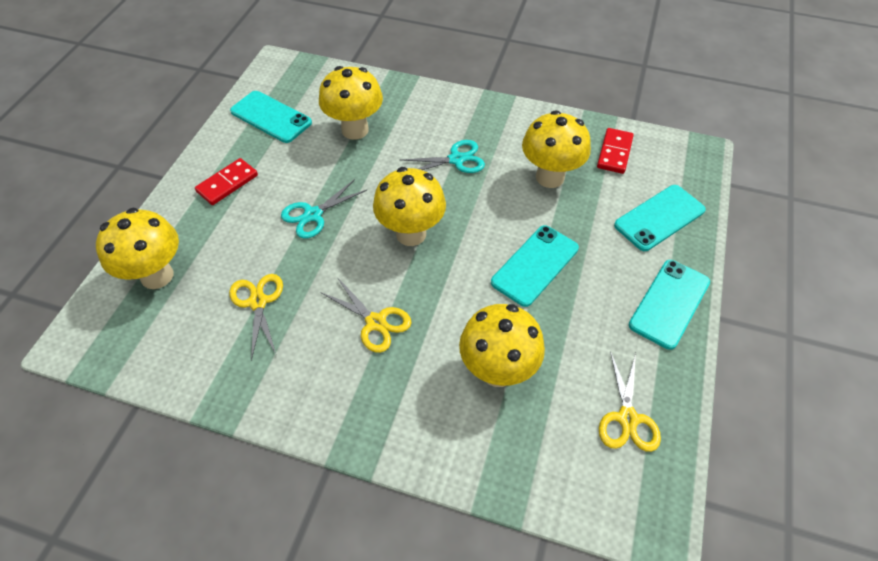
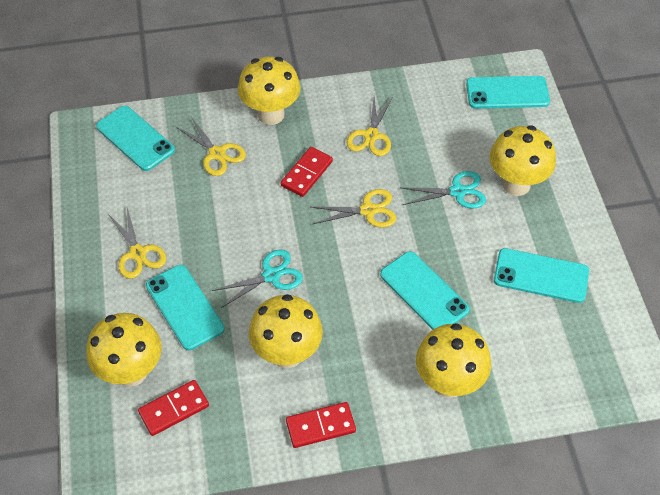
red domino: 2 -> 3
turquoise phone: 4 -> 5
yellow scissors: 3 -> 4

